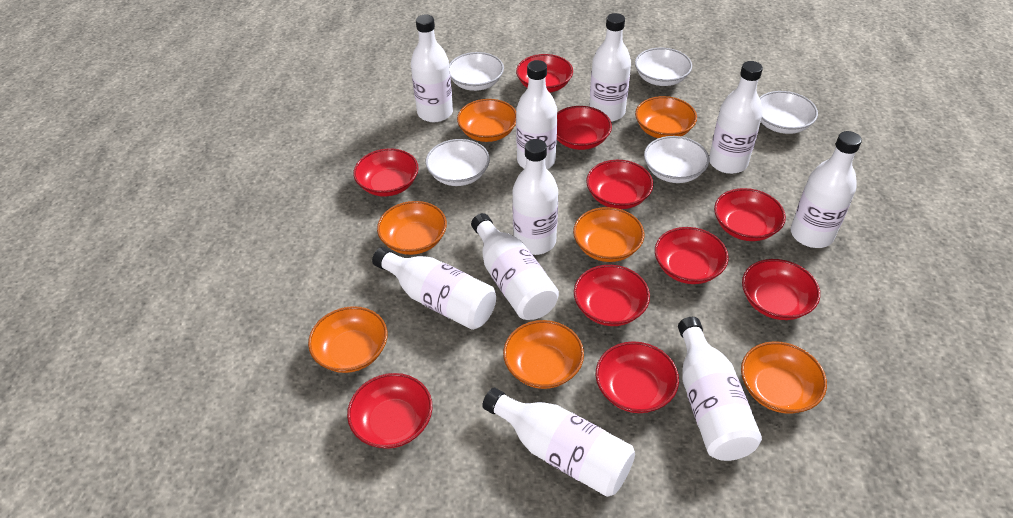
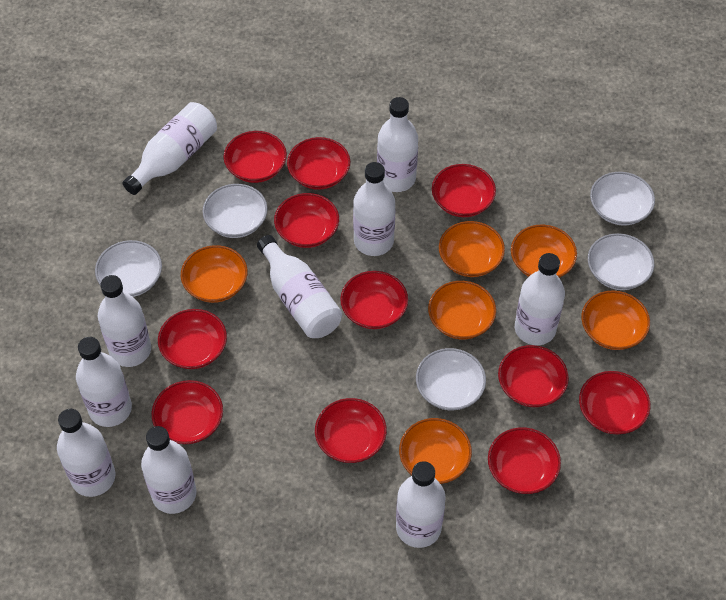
orange bowl: 7 -> 6
red bowl: 10 -> 11

